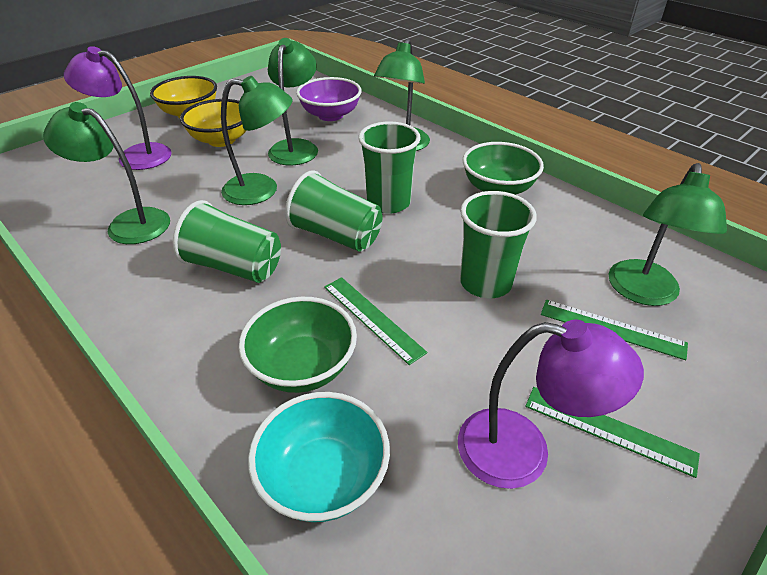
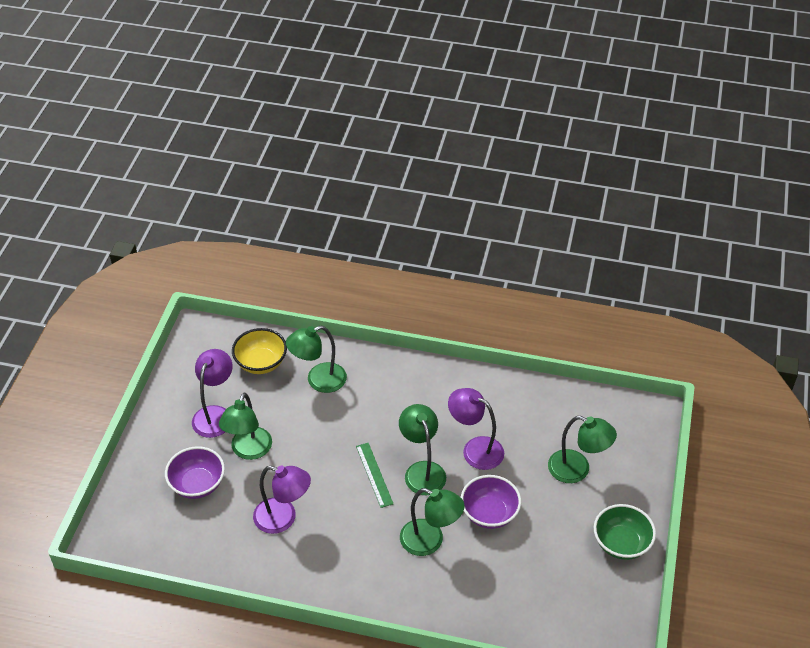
green bowl: 2 -> 1
green cup: 4 -> 0
green ruler: 3 -> 1
purple bowl: 1 -> 2
purple lamp: 2 -> 3
turquoise bowl: 1 -> 0
yellow bowl: 2 -> 1

